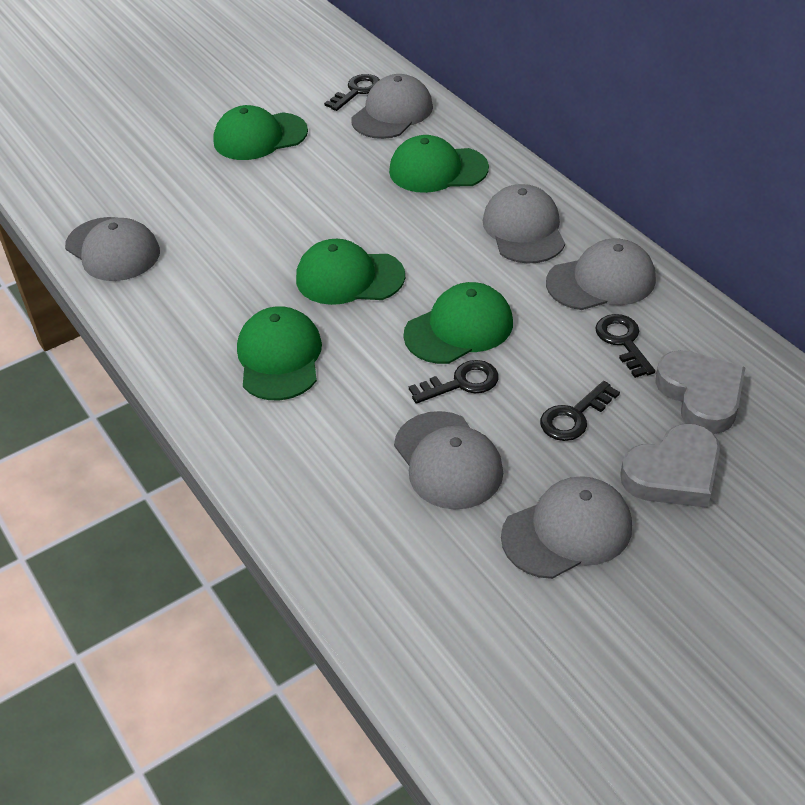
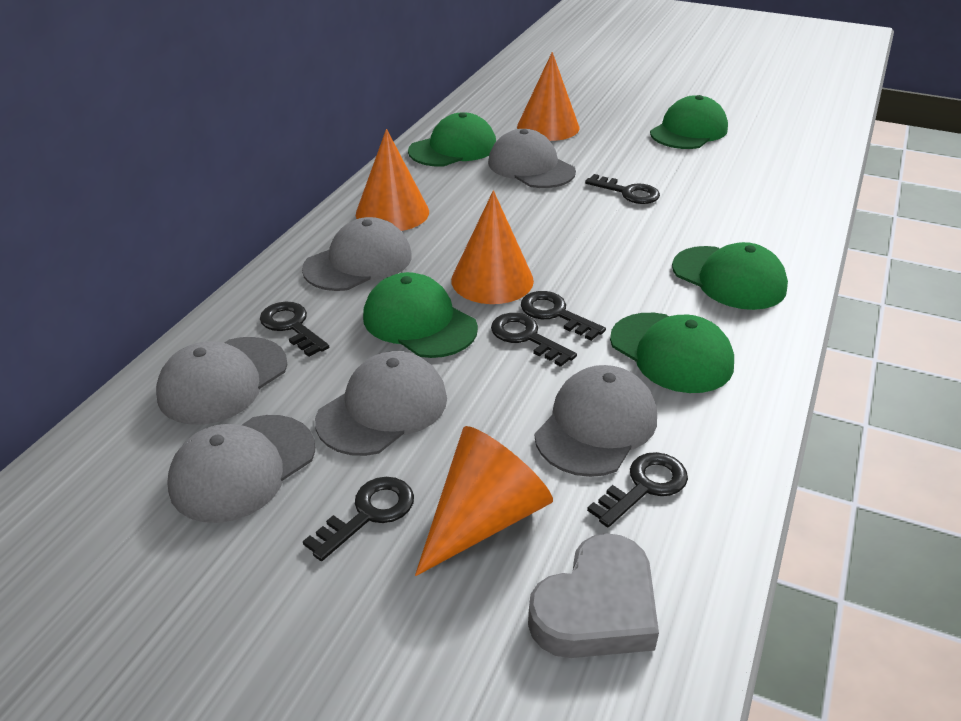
black key: 4 -> 6
grey heart: 2 -> 1
orange cone: 0 -> 4

